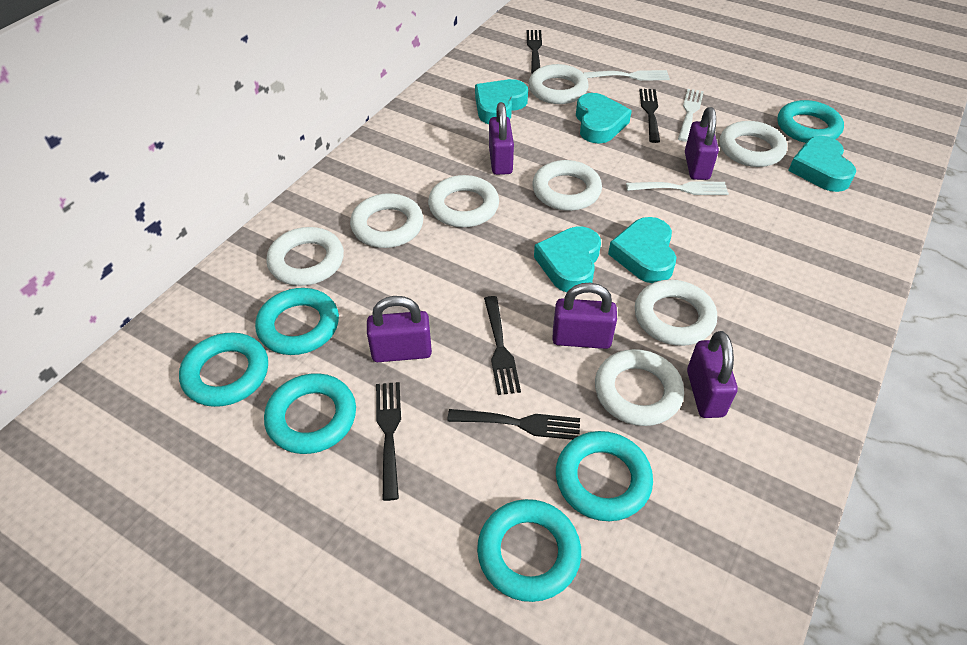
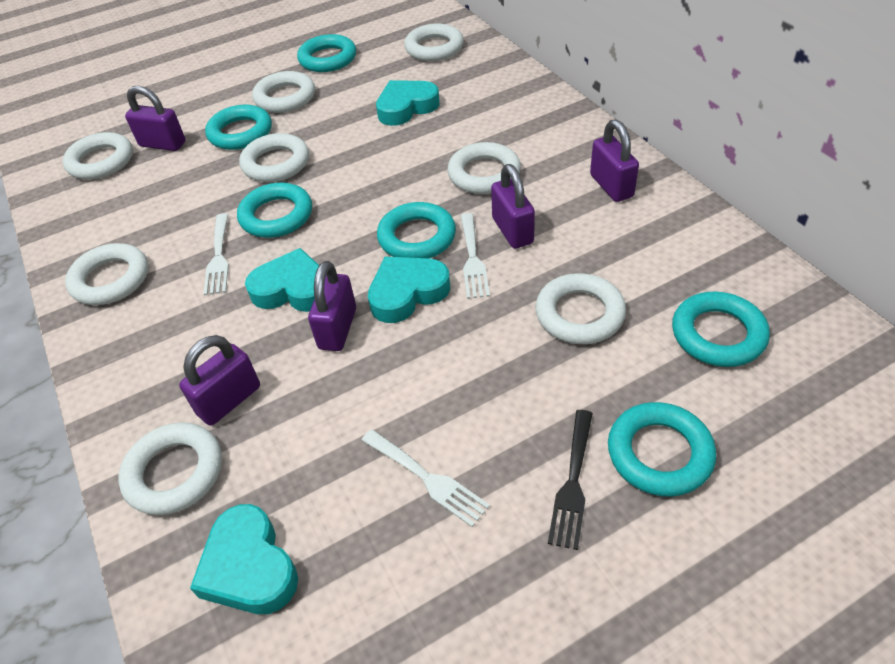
black fork: 5 -> 1
turquoise heart: 5 -> 4

